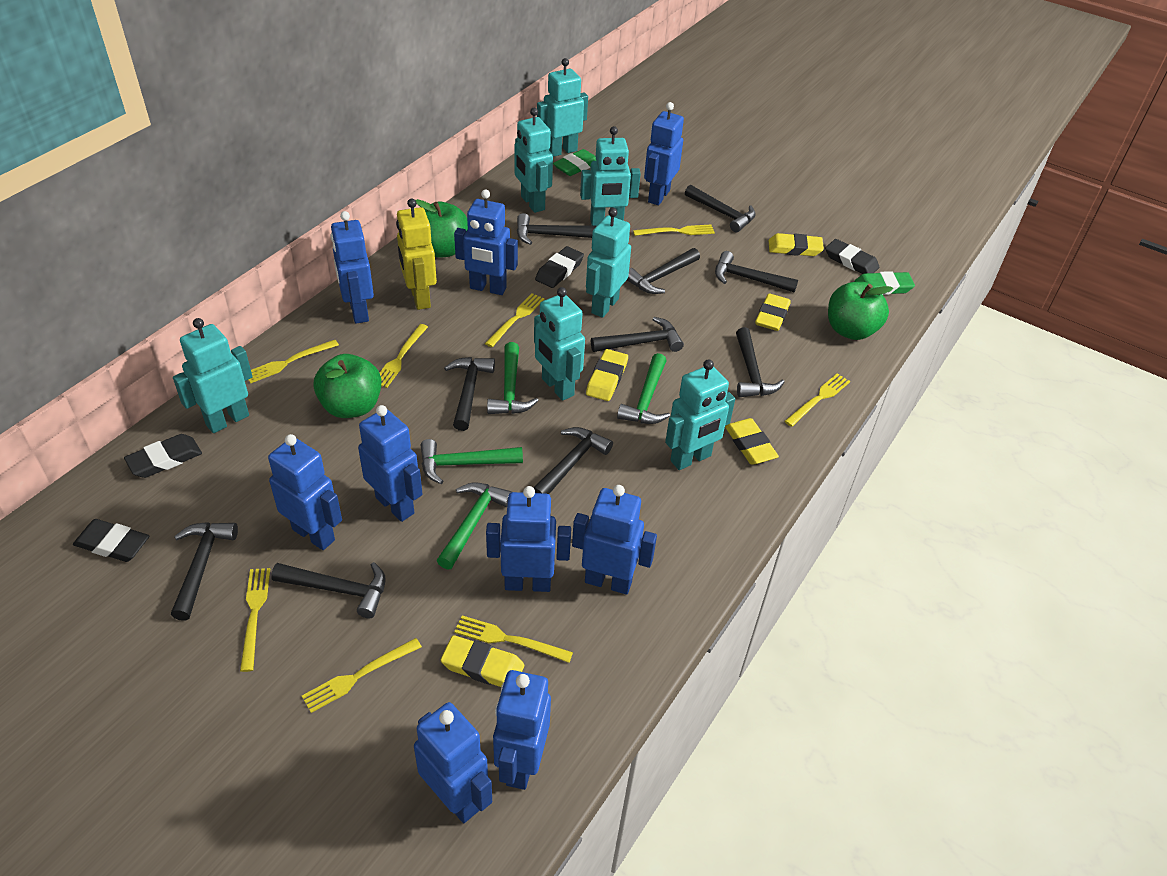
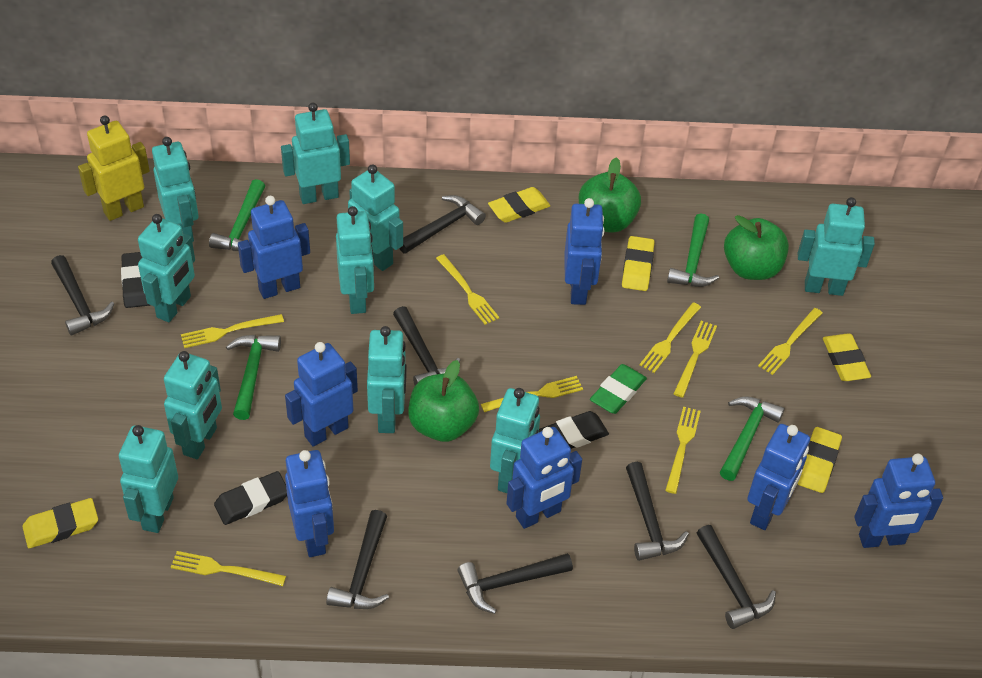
black eraser: 4 -> 3
black hammer: 10 -> 7
blue robot: 9 -> 7
green eraser: 2 -> 1
turquoise robot: 7 -> 10

